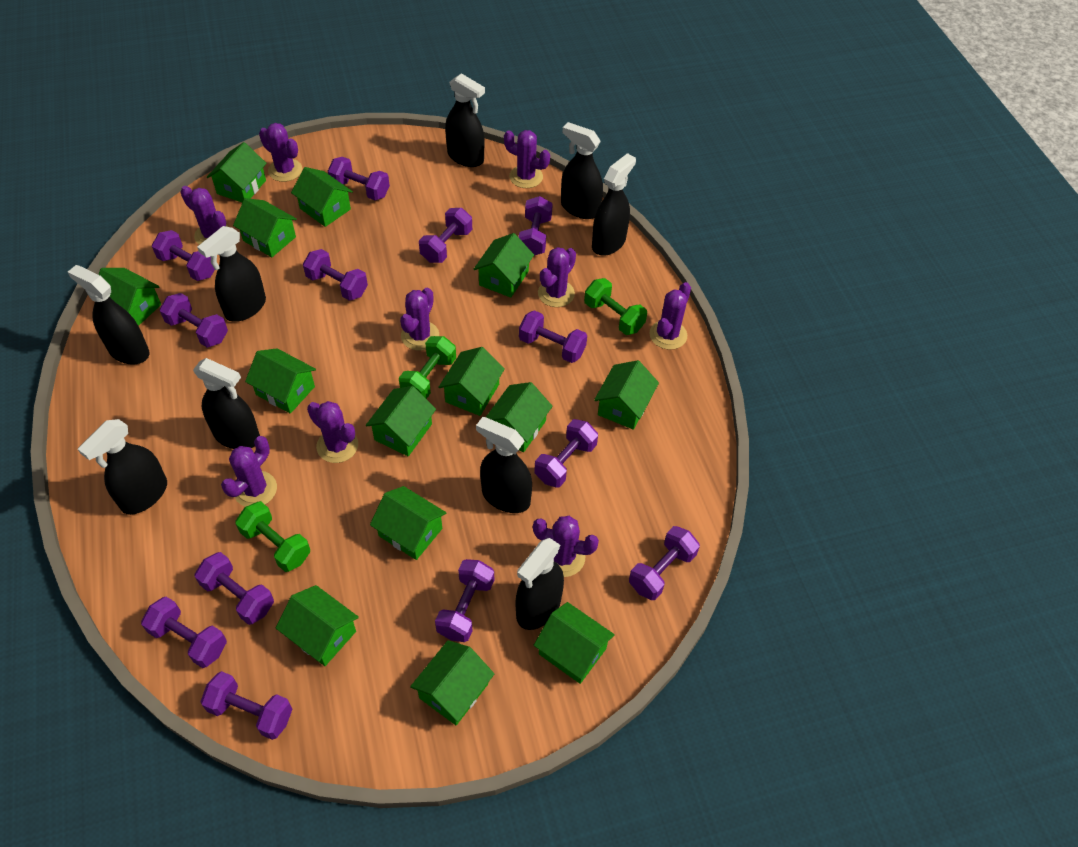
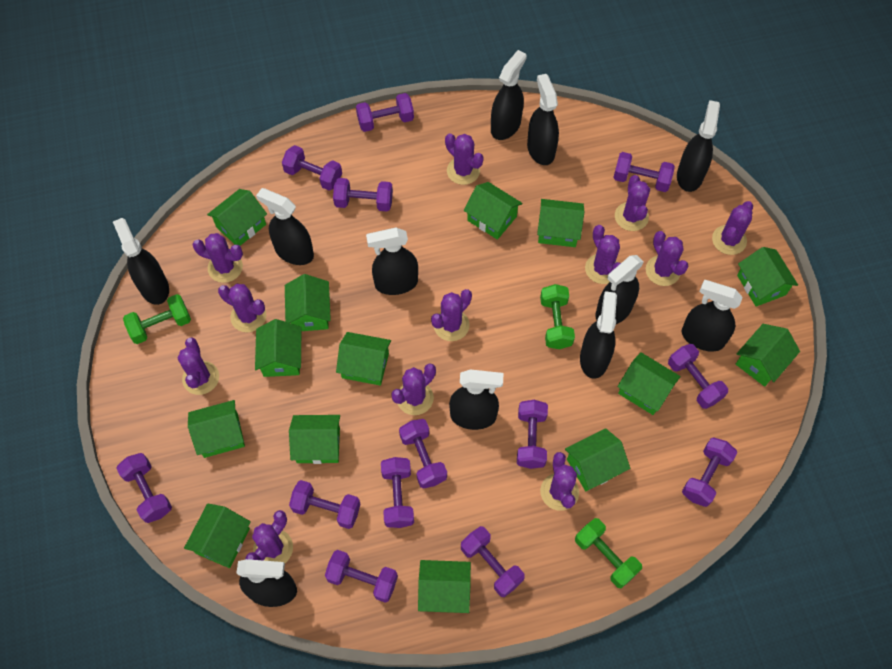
black spray bottle: 9 -> 11
purple cactus: 9 -> 12

